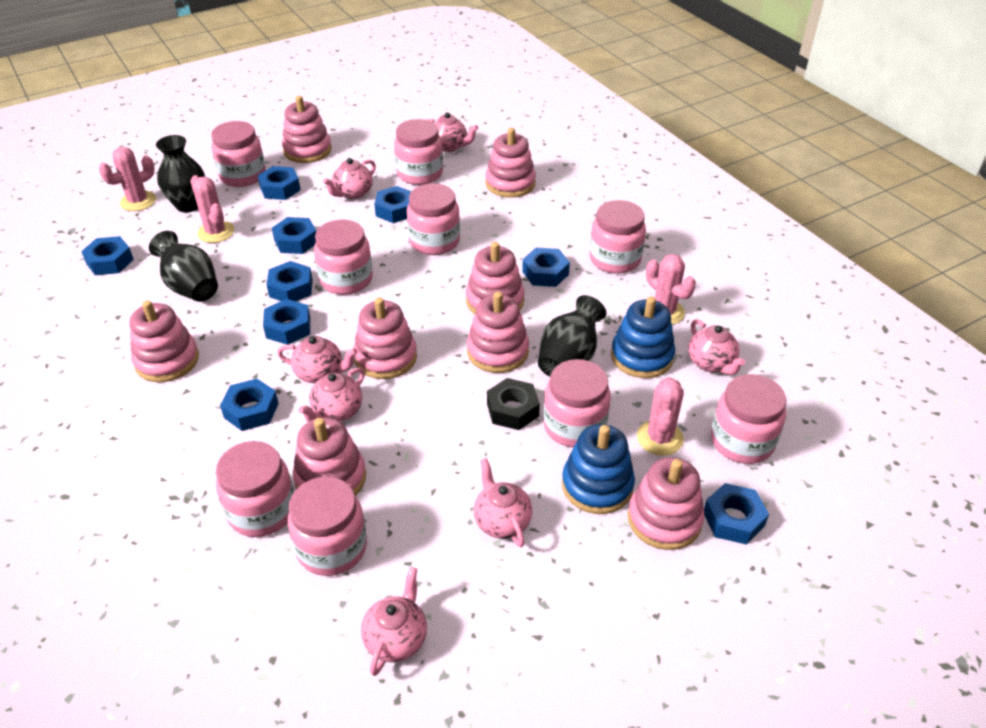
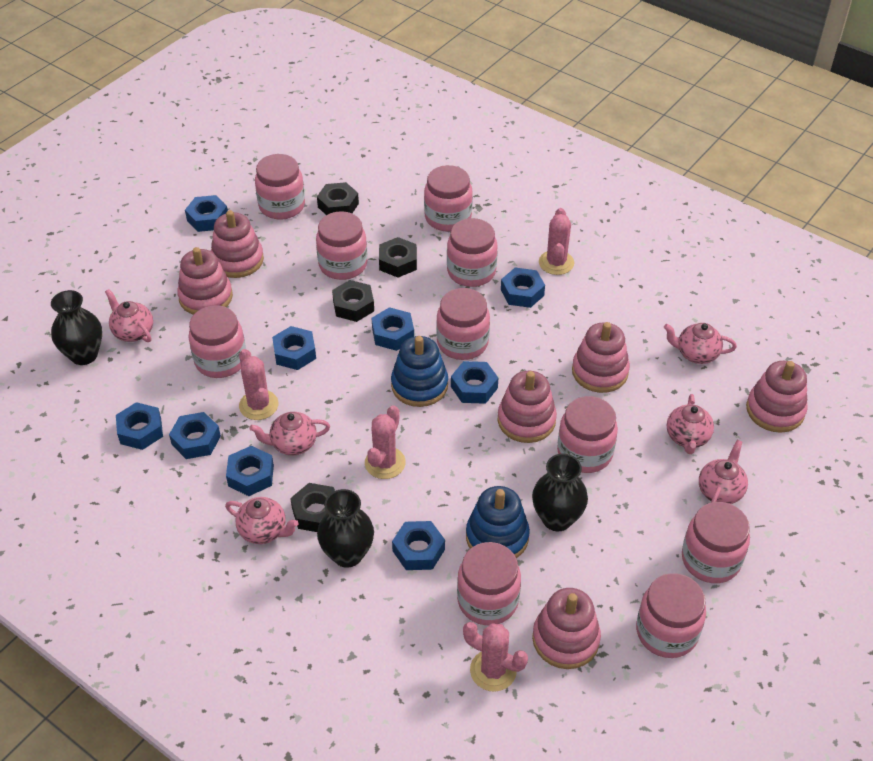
black nut: 1 -> 4
pink jar: 9 -> 10
pink stacking toy: 8 -> 6
pink teapot: 7 -> 6

